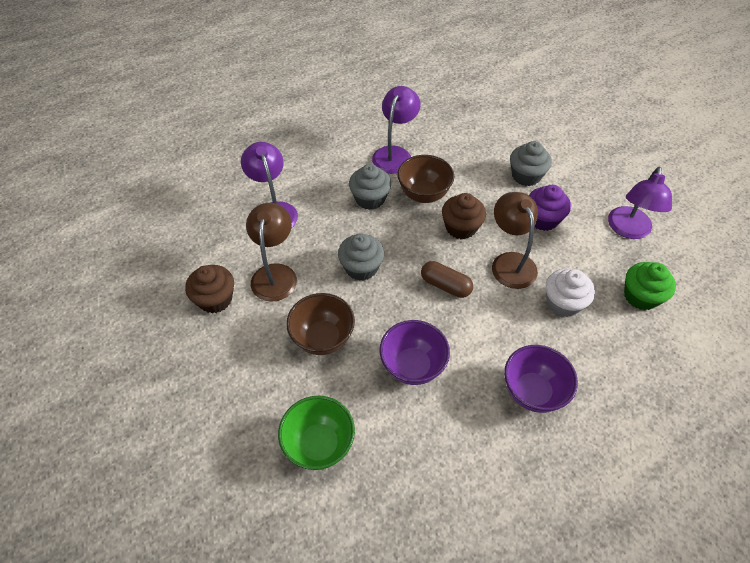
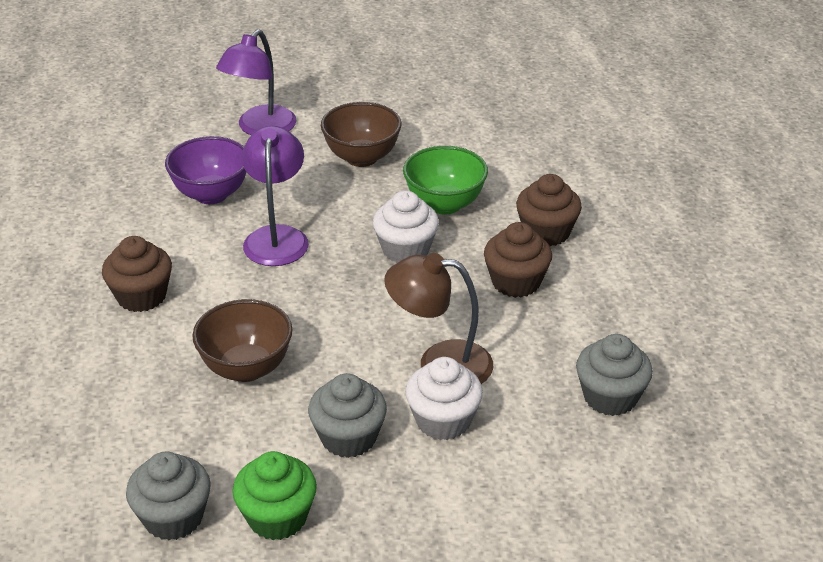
brown capsule: 1 -> 0
brown cupcake: 2 -> 3
brown lamp: 2 -> 1
purple bowl: 2 -> 1
purple cupcake: 1 -> 0
purple lamp: 3 -> 2
white cupcake: 1 -> 2

